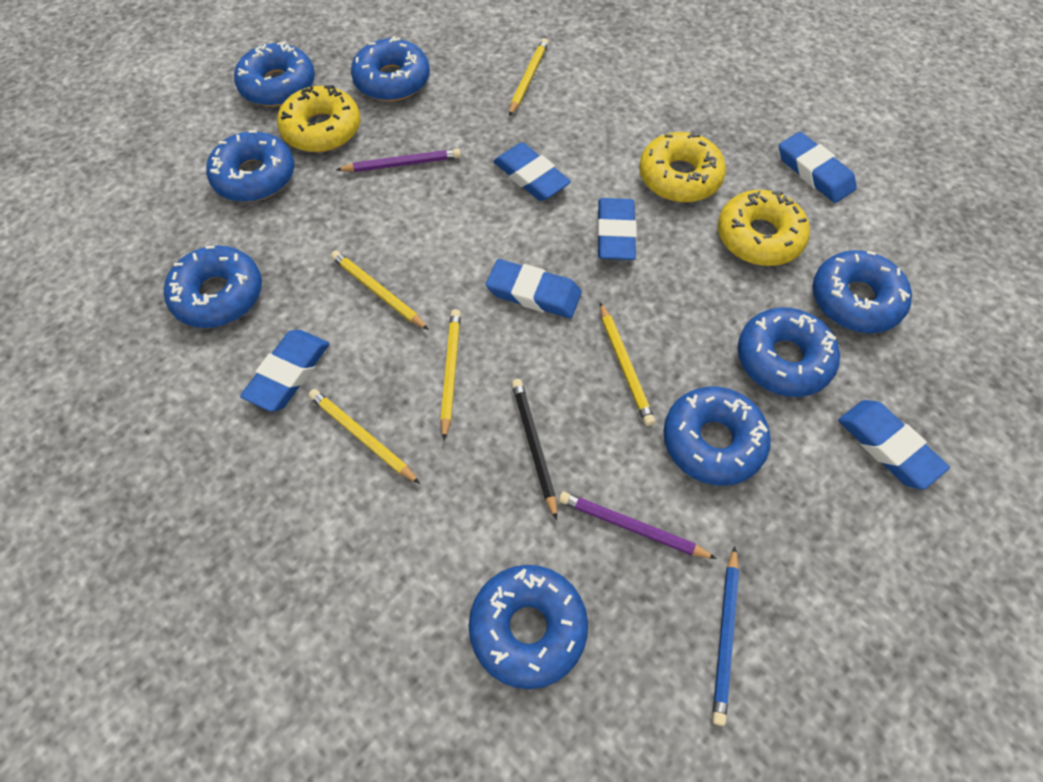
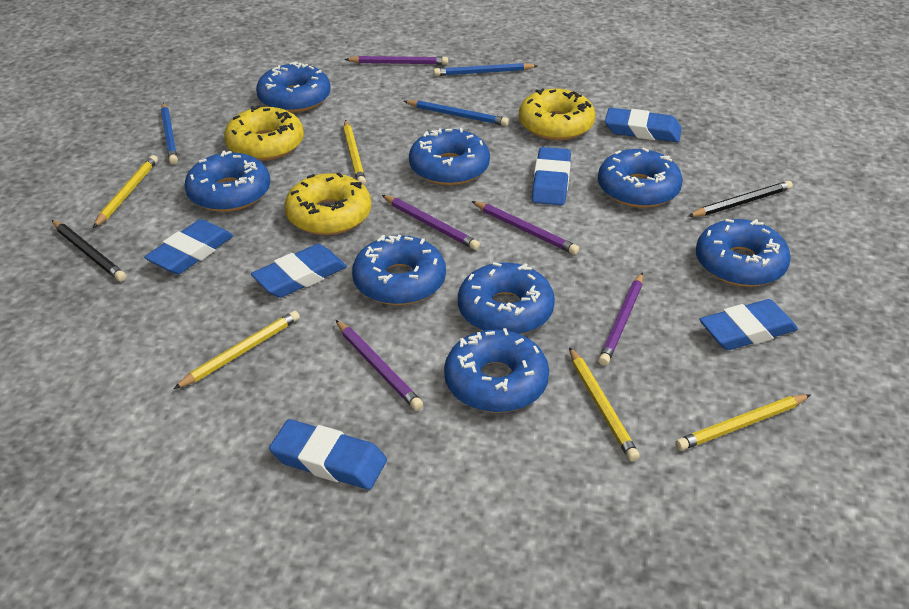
black pencil: 1 -> 2
blue pencil: 1 -> 3
purple pencil: 2 -> 5

